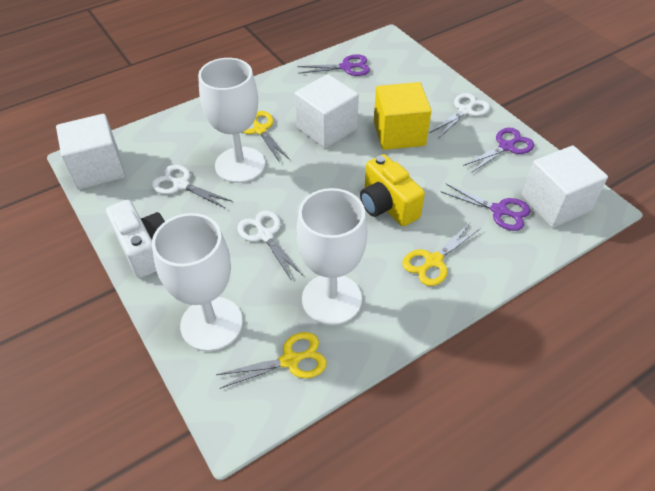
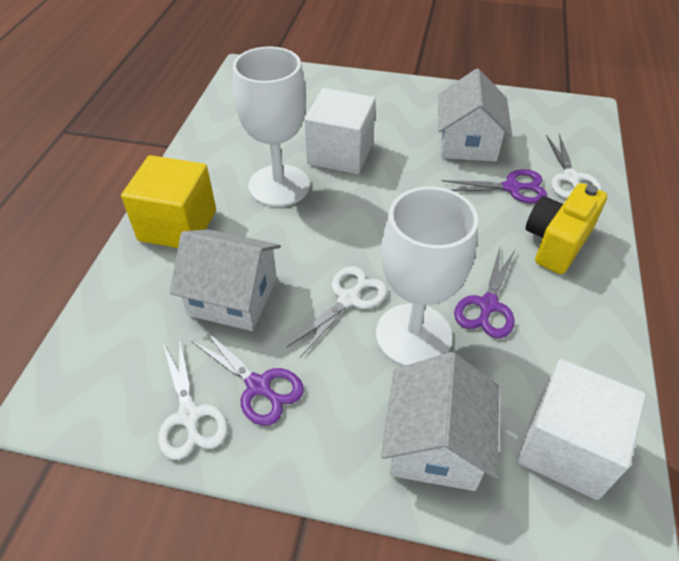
white camera: 1 -> 0
white cube: 3 -> 2
white goblet: 3 -> 2
white house: 0 -> 3
yellow scissors: 3 -> 0

